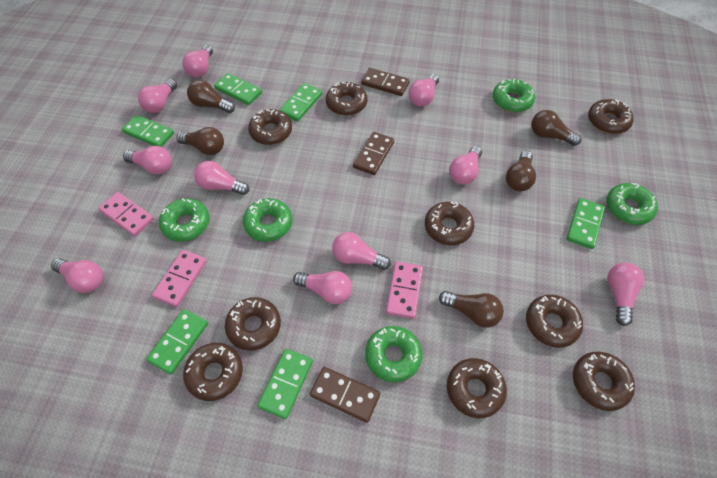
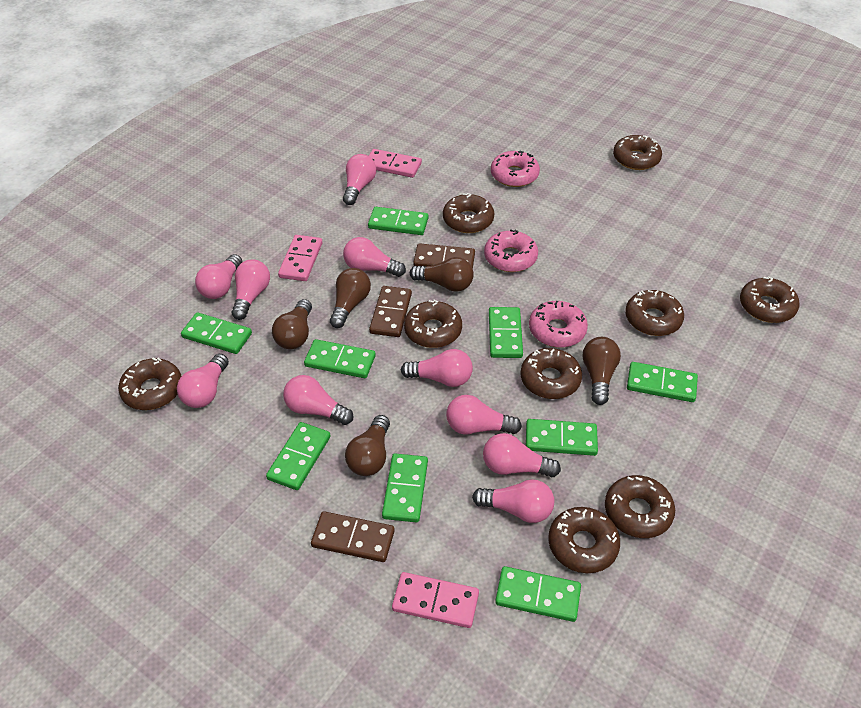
green domino: 6 -> 9
green donut: 5 -> 0
pink donut: 0 -> 3

